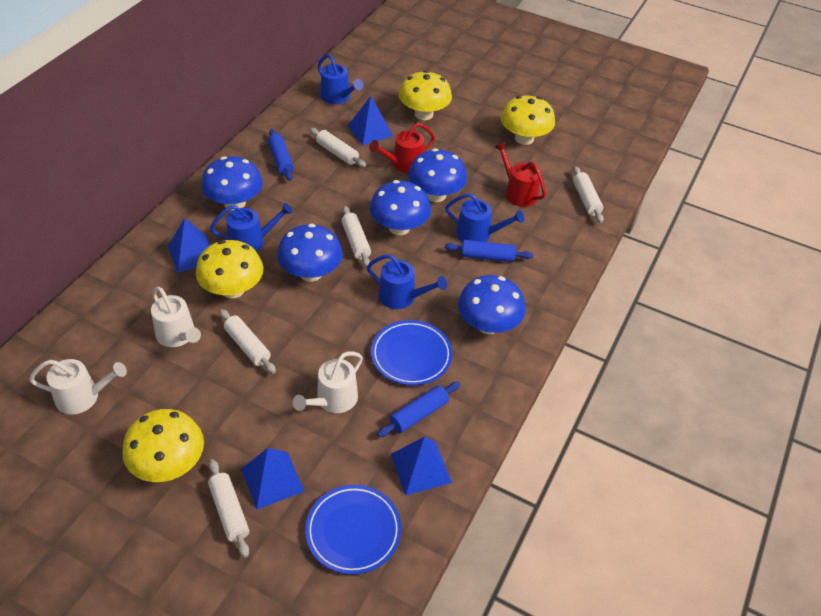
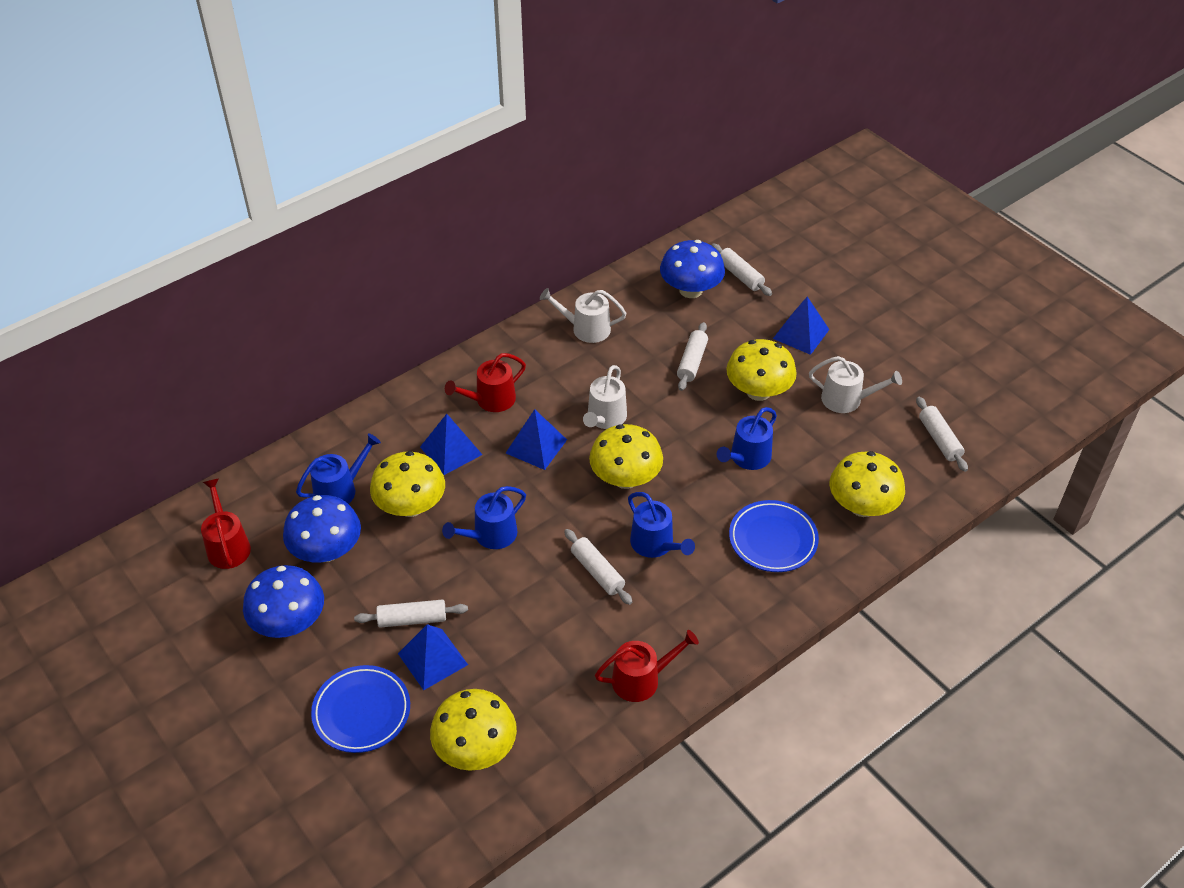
blue mushroom: 5 -> 3
blue rolling pin: 3 -> 0
red watering can: 2 -> 3
yellow mushroom: 4 -> 5

